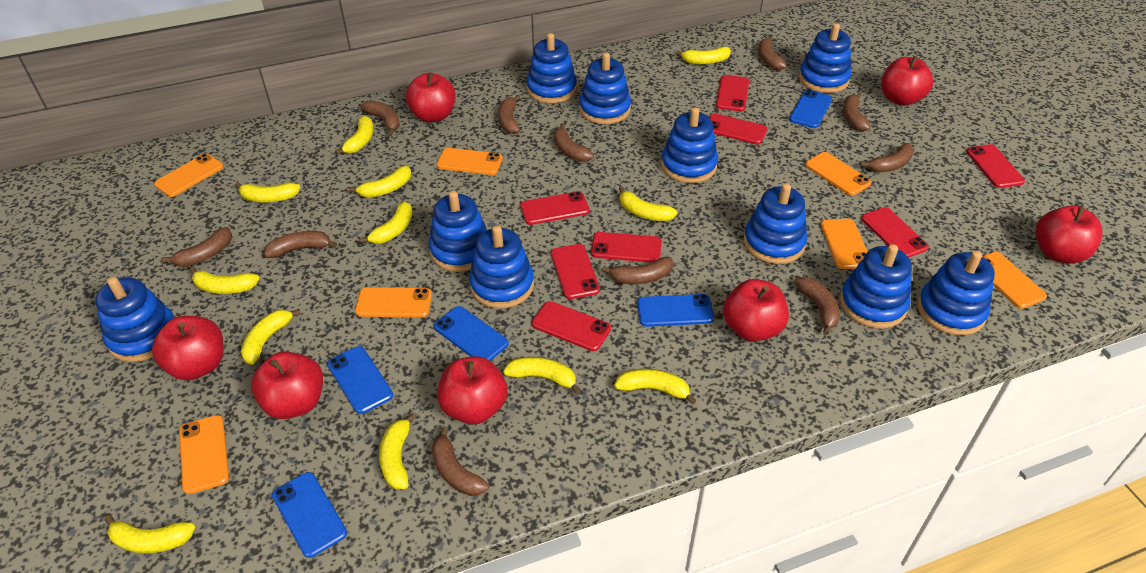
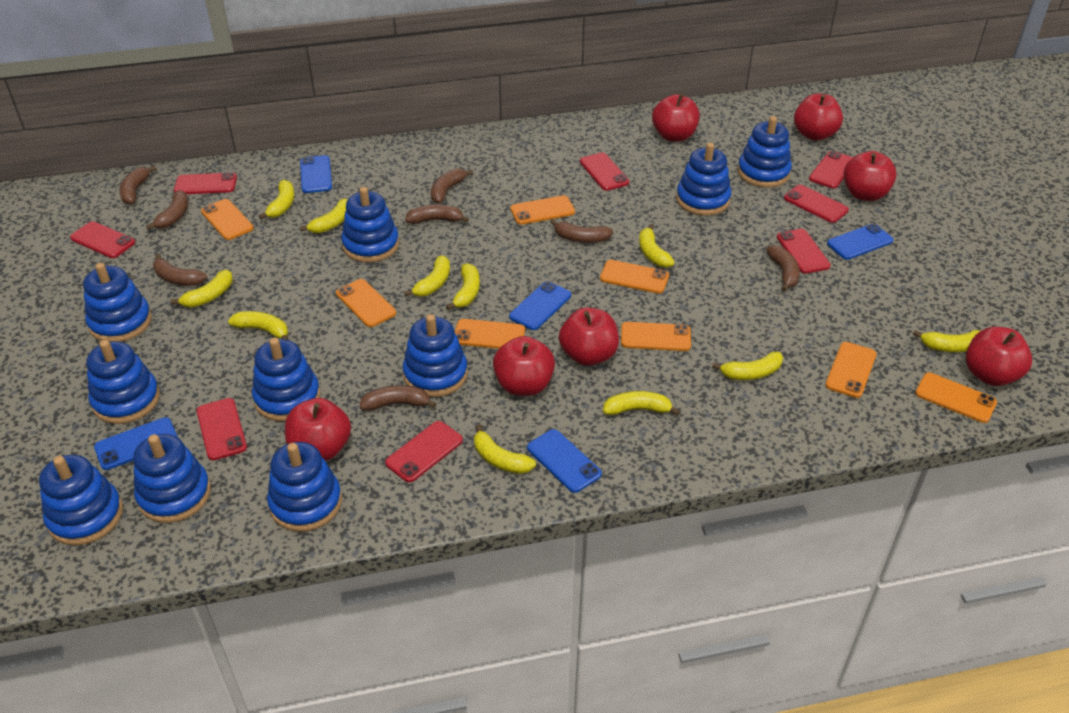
brown banana: 11 -> 8
orange phone: 7 -> 8
yellow banana: 12 -> 11

